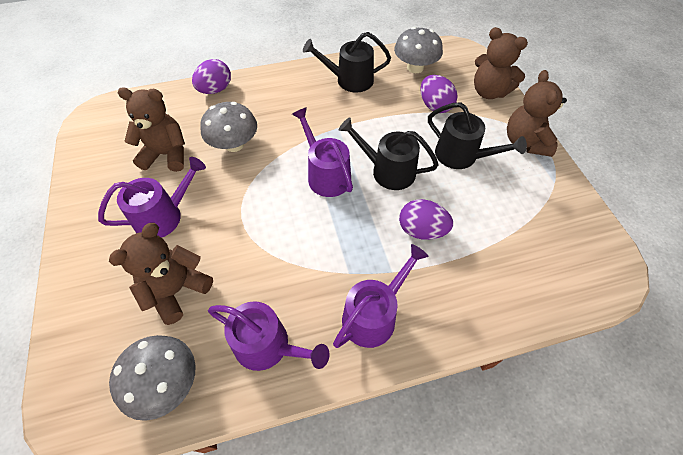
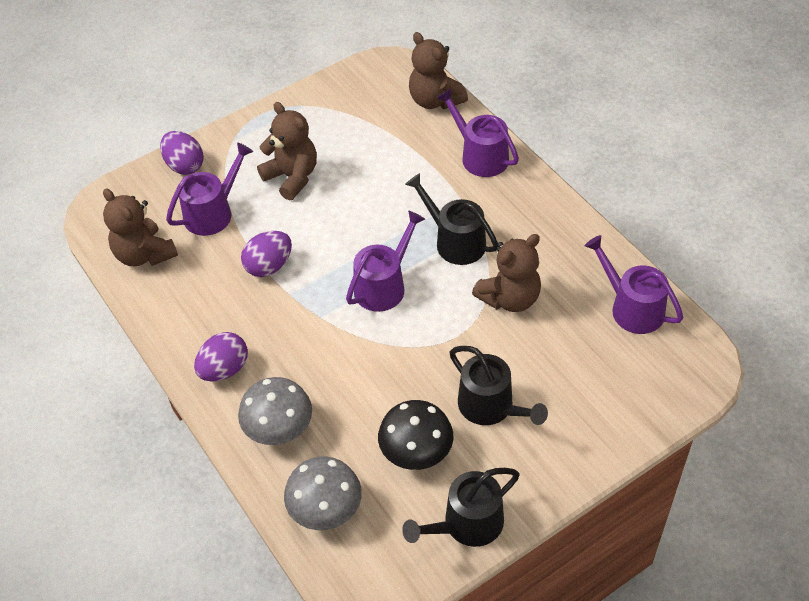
black mushroom: 0 -> 1
grey mushroom: 3 -> 2

